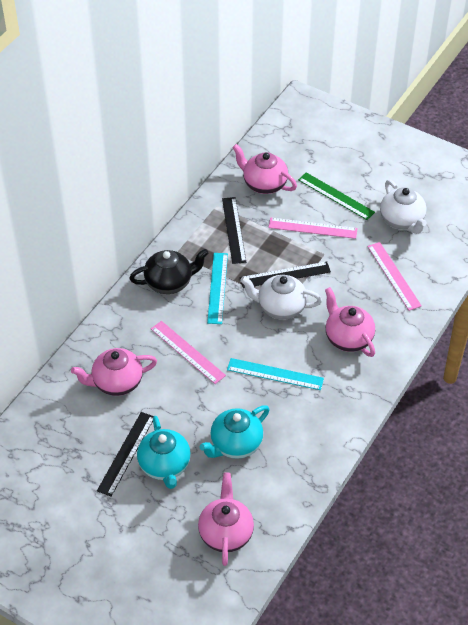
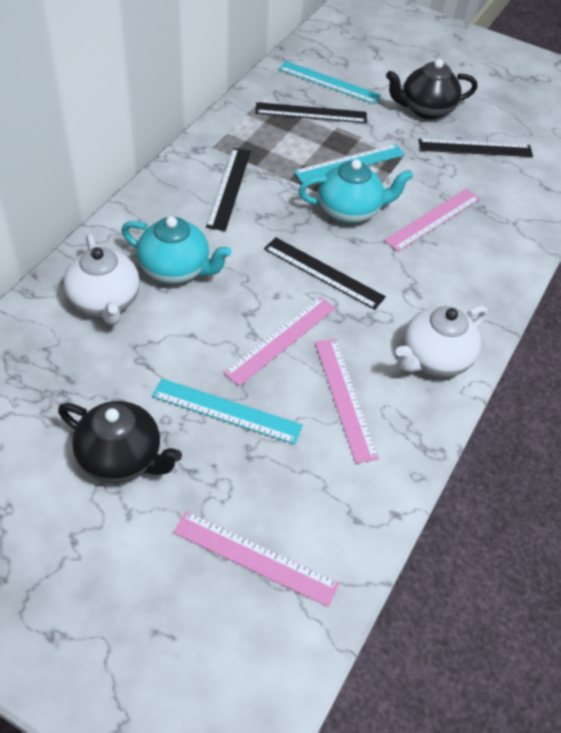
black ruler: 3 -> 4
black teapot: 1 -> 2
green ruler: 1 -> 0
pink ruler: 3 -> 4
pink teapot: 4 -> 0
turquoise ruler: 2 -> 3

